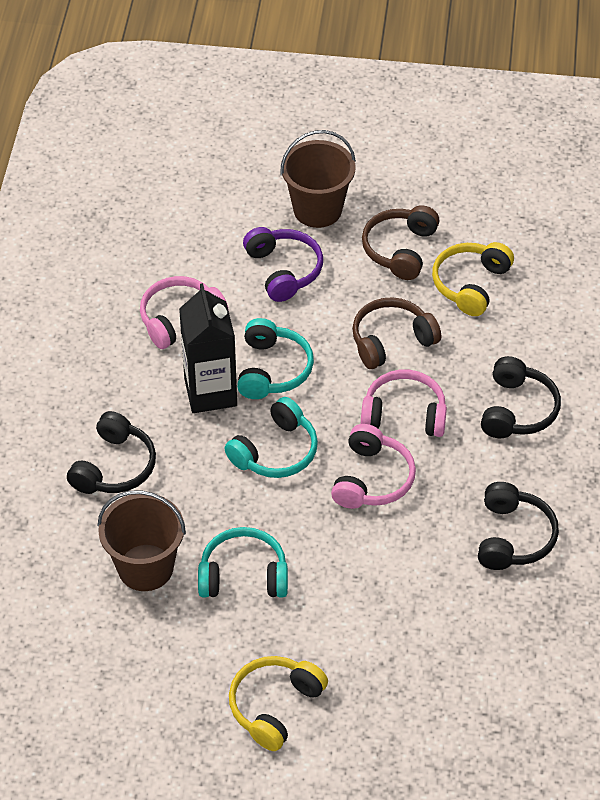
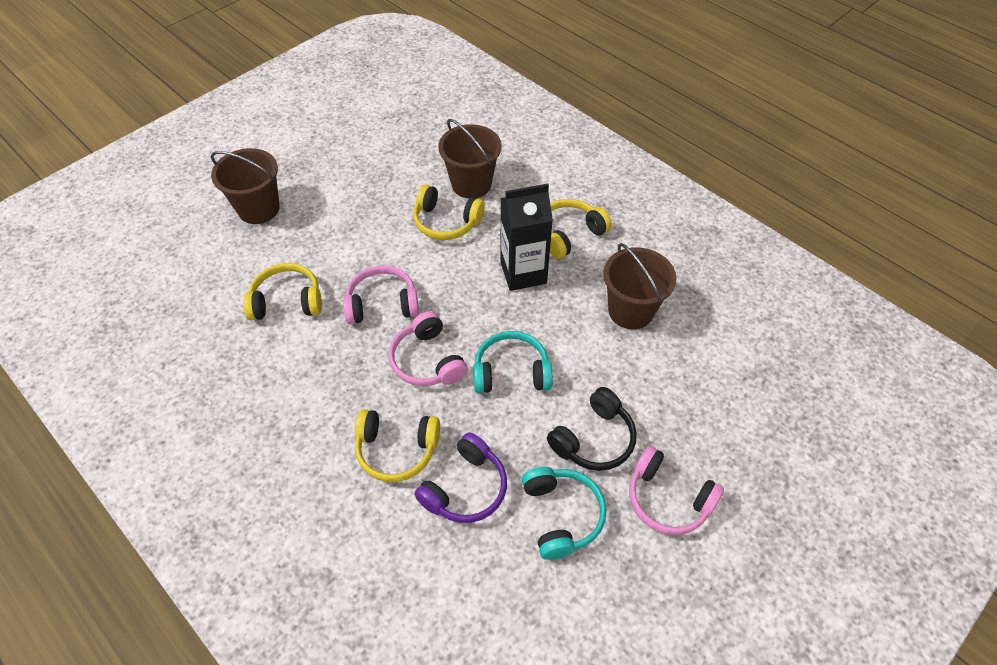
black headphones: 3 -> 1
brown bucket: 2 -> 3
brown headphones: 2 -> 0
turquoise headphones: 3 -> 2
yellow headphones: 2 -> 4

